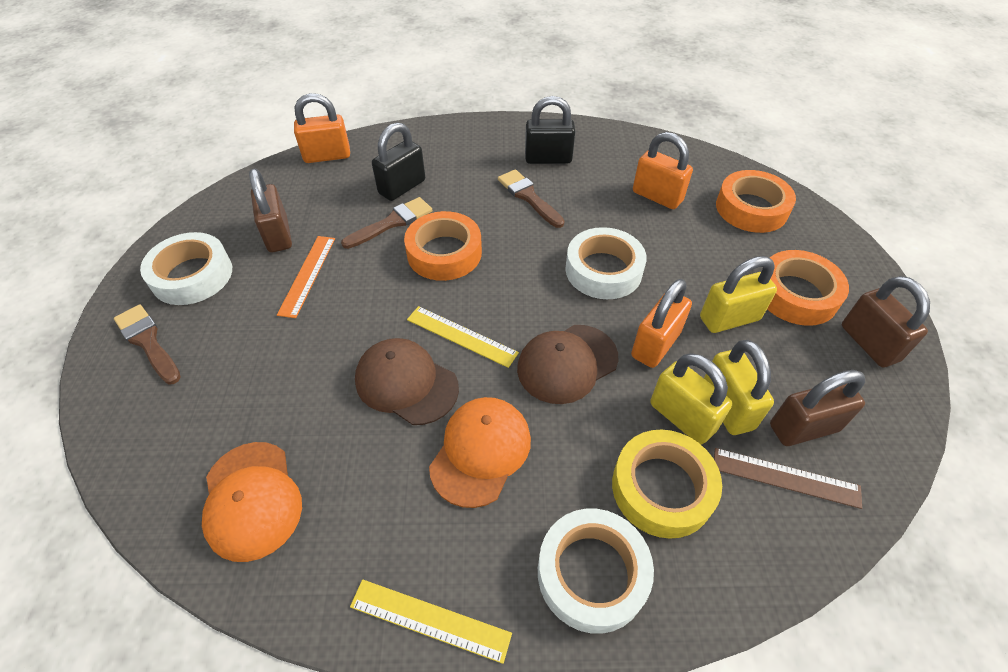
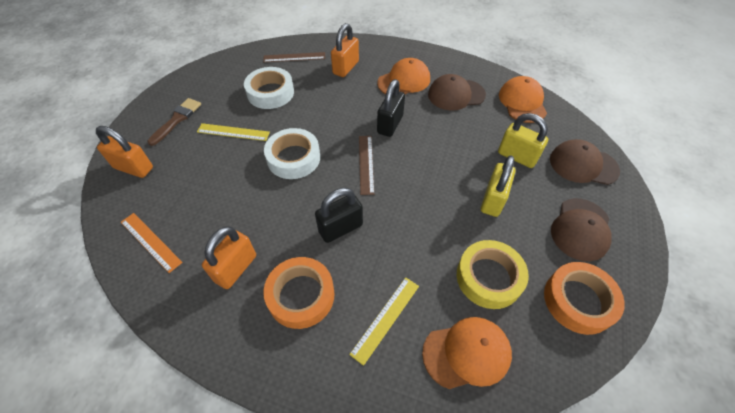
brown brush: 3 -> 1
brown cap: 2 -> 3
brown padlock: 3 -> 0
brown ruler: 1 -> 2
orange cap: 2 -> 3
orange tape: 3 -> 2
white tape: 3 -> 2
yellow padlock: 3 -> 2

